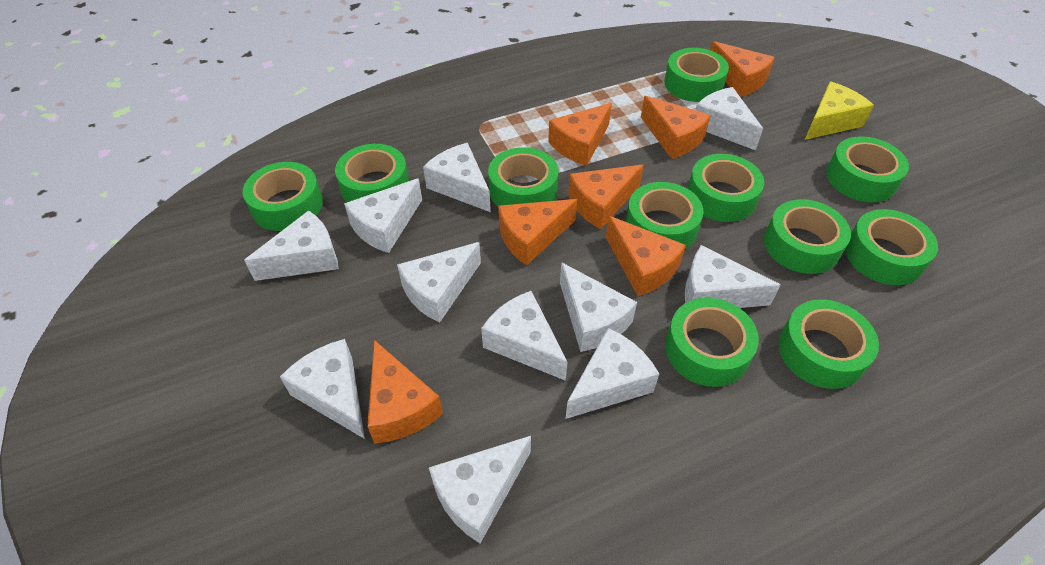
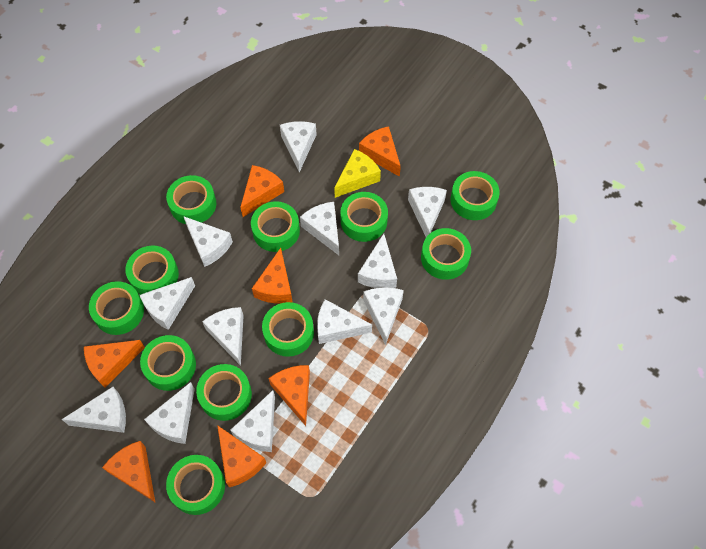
white cheese: 11 -> 12

